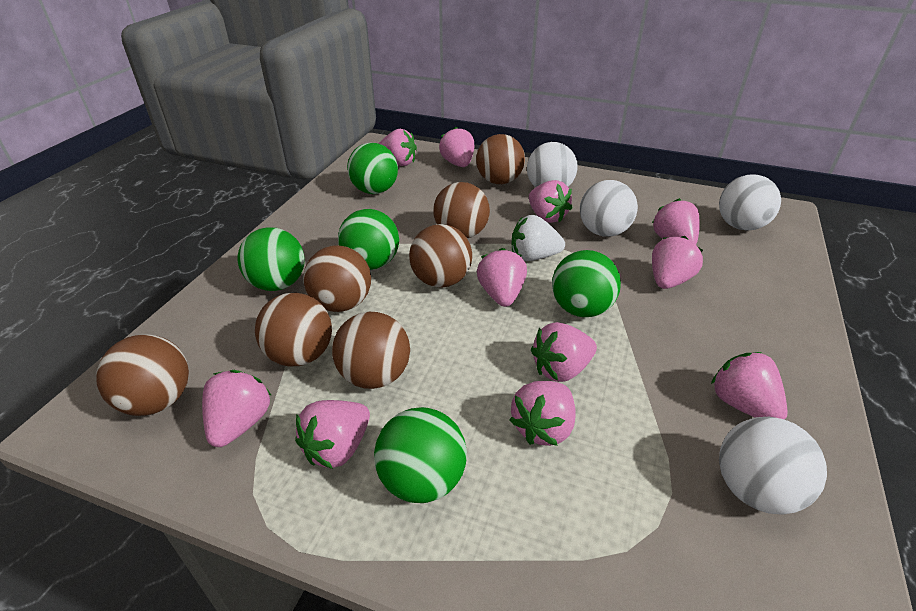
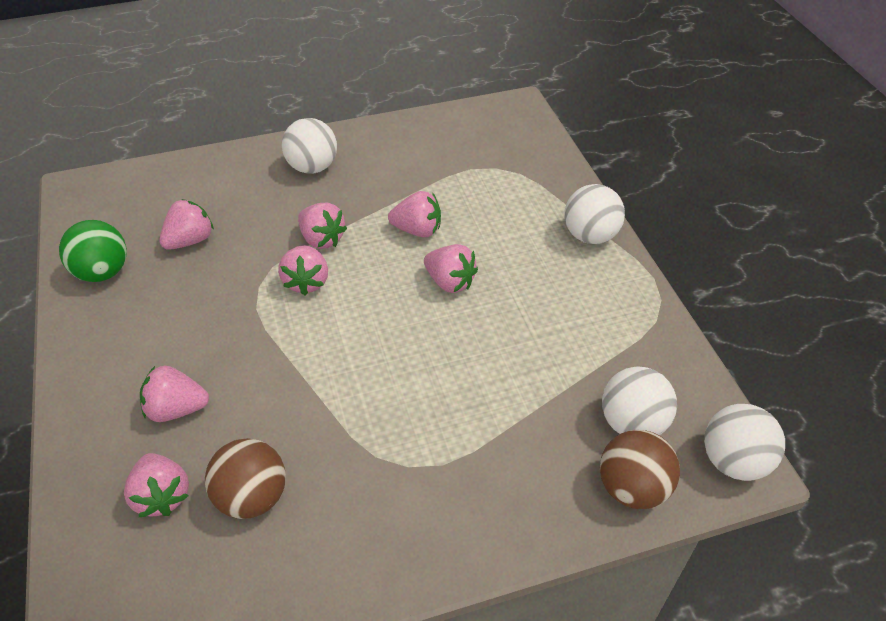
brown ball: 7 -> 2
green ball: 5 -> 1
pink strawberry: 11 -> 7
white strawberry: 1 -> 0

